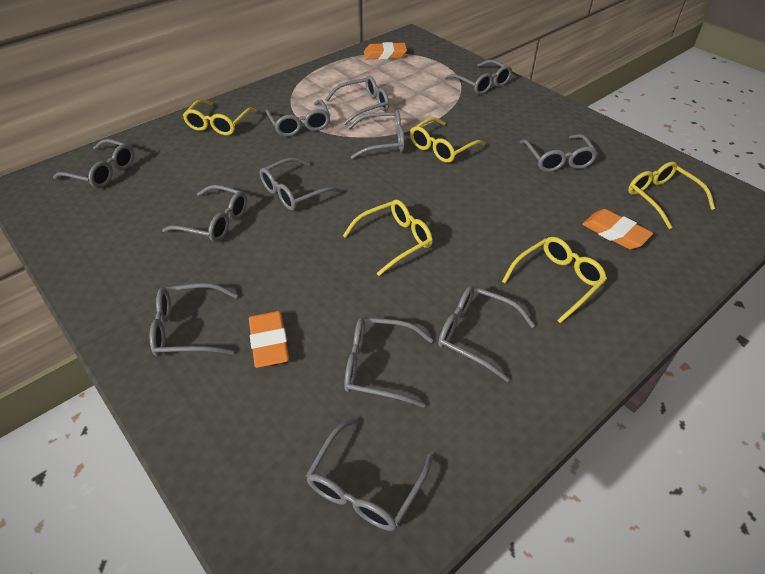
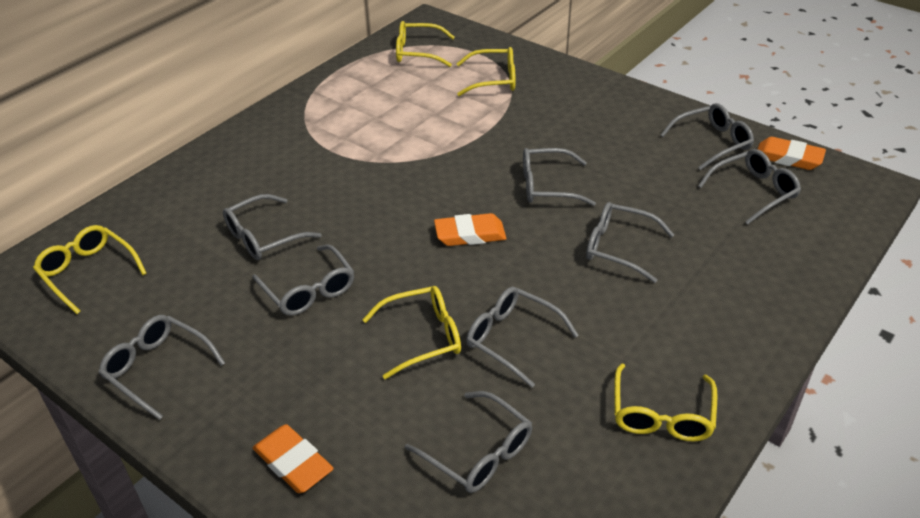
grey glasses: 12 -> 9

